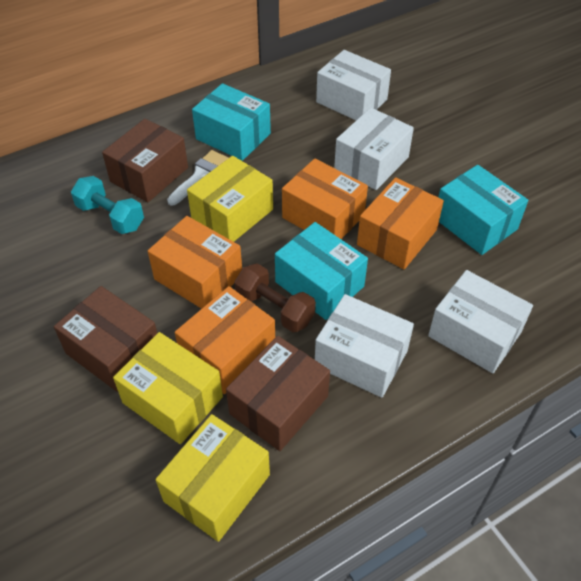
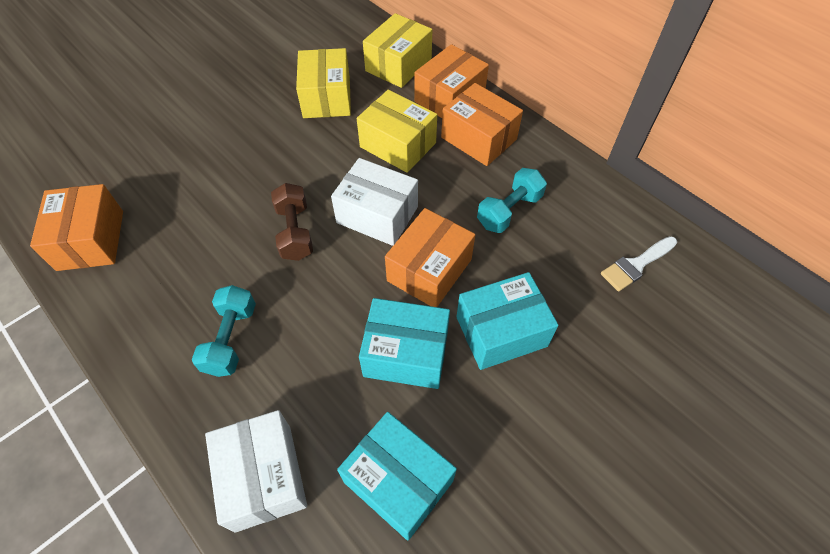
brown box: 3 -> 0
turquoise dumbbell: 1 -> 2
white box: 4 -> 2

